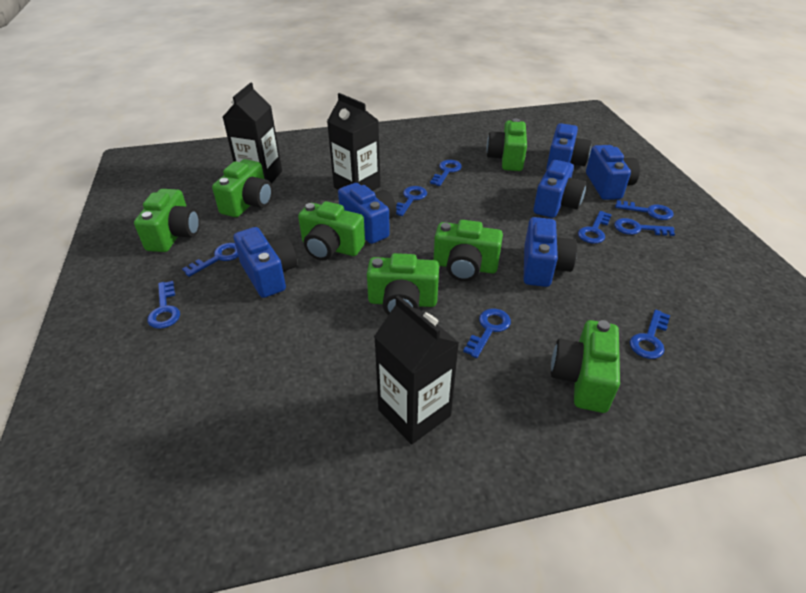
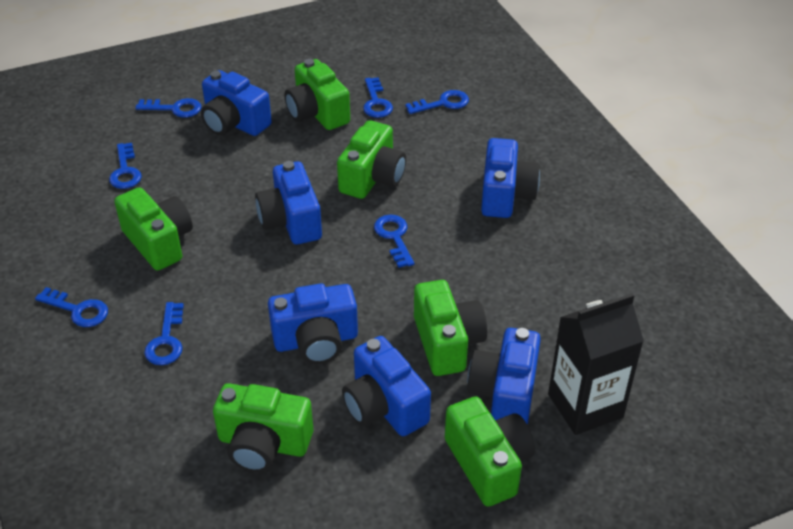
black carton: 3 -> 1
blue key: 9 -> 7
green camera: 7 -> 6

